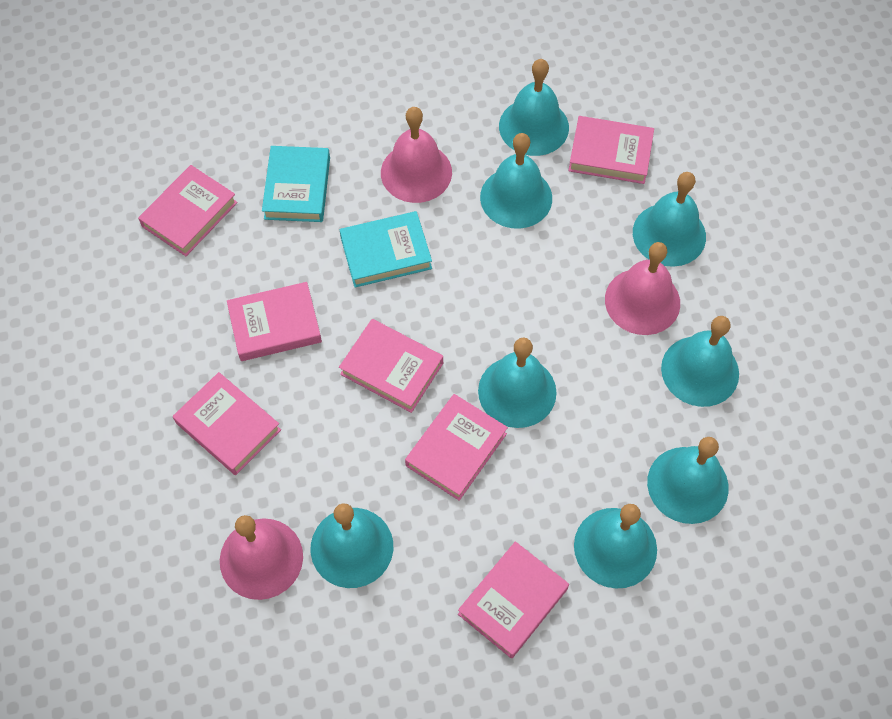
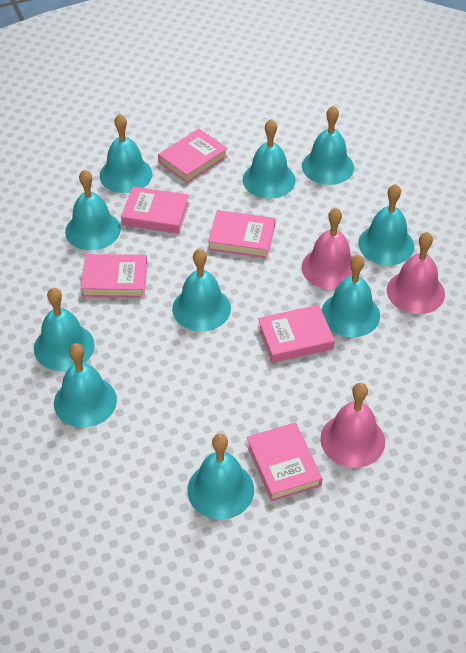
pink book: 7 -> 6
turquoise bell: 8 -> 10
turquoise book: 2 -> 0

